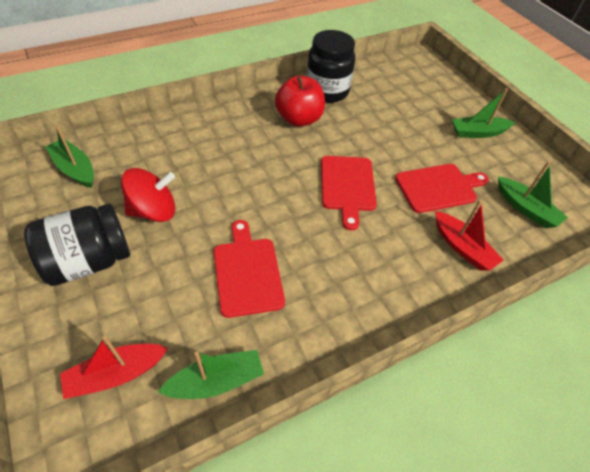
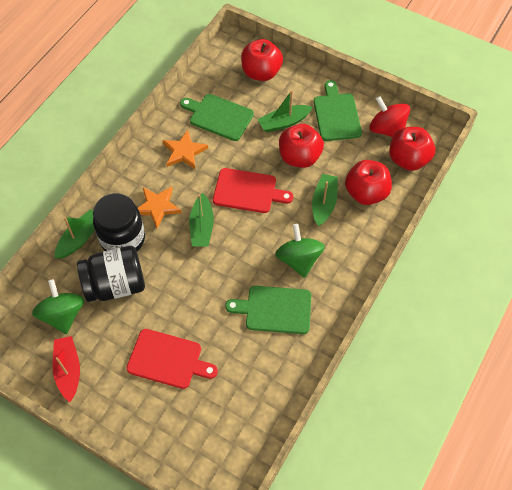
green cutting board: 0 -> 3
green spinning top: 0 -> 2
orange star: 0 -> 2
red apple: 1 -> 4
red boat: 2 -> 1
red cutting board: 3 -> 2

